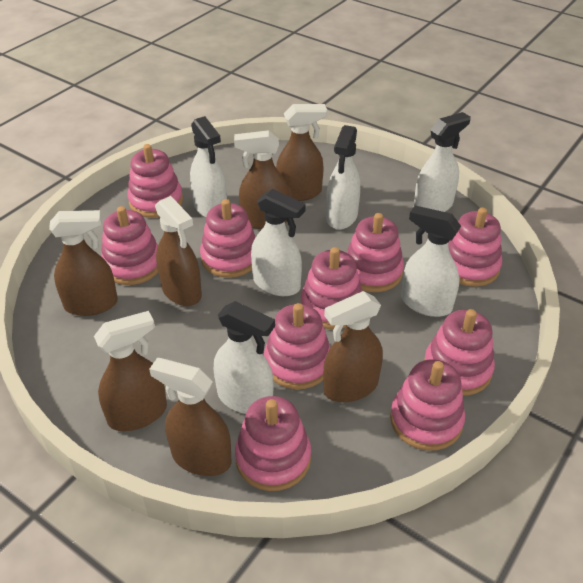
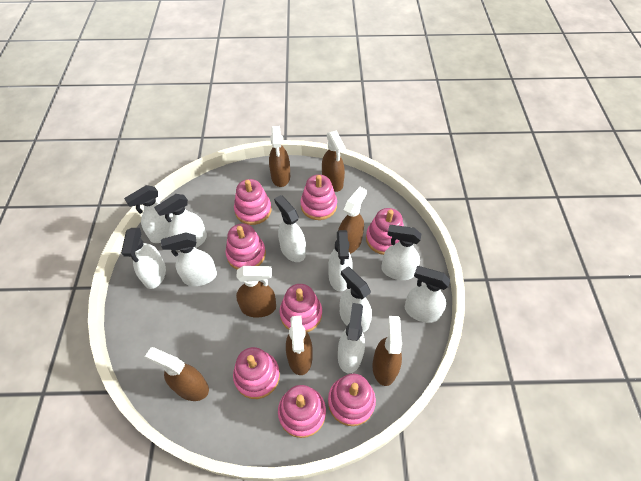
pink stacking toy: 10 -> 8
white spray bottle: 6 -> 10

